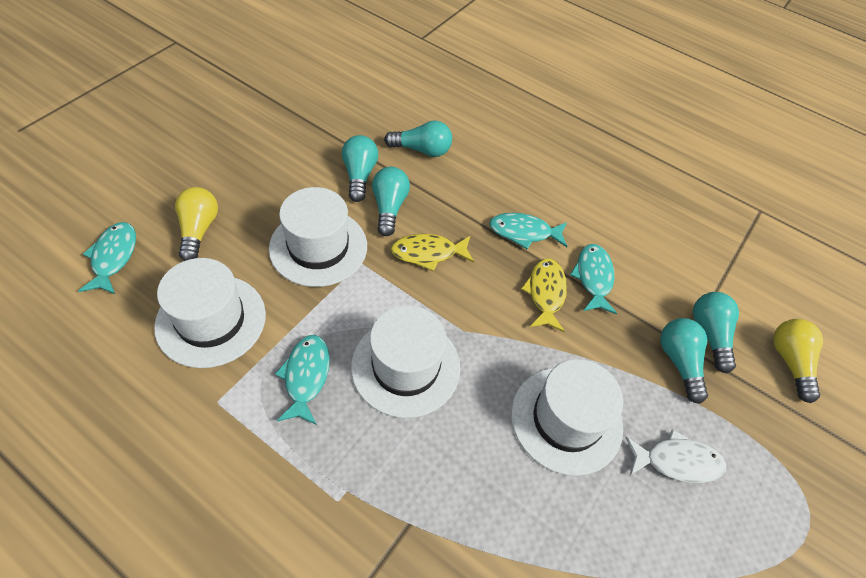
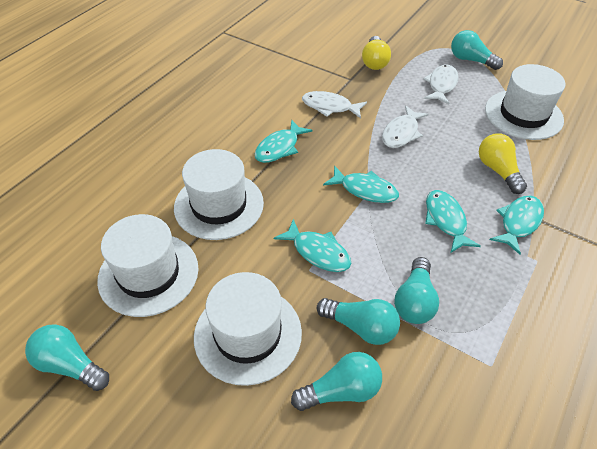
turquoise fish: 4 -> 5
white fish: 1 -> 3
yellow fish: 2 -> 0

